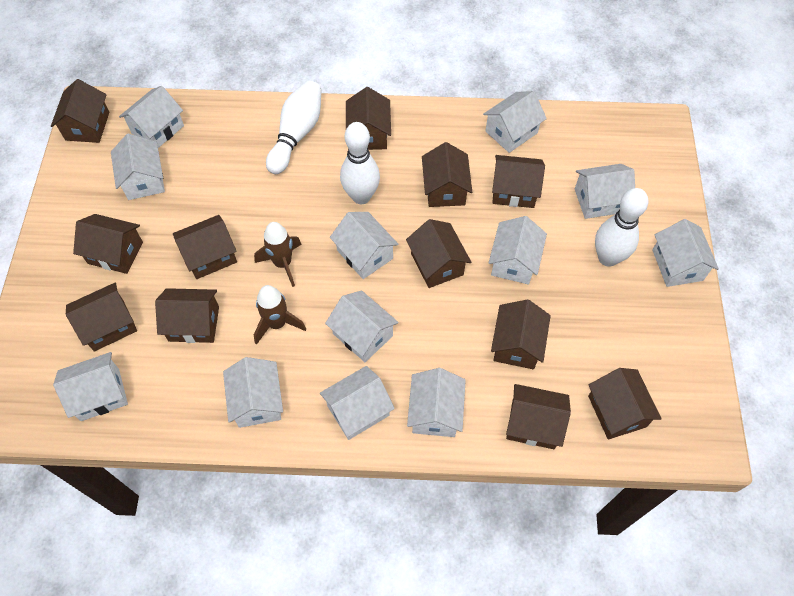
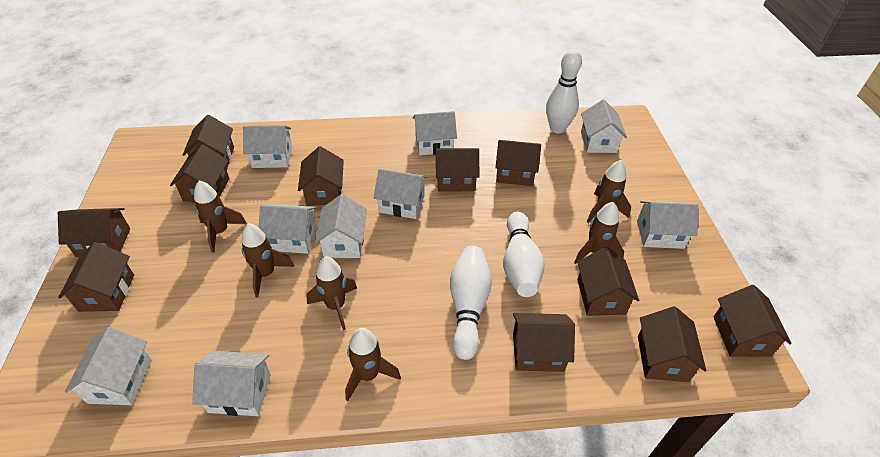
brown house: 12 -> 11
brown rocket: 2 -> 6
white house: 12 -> 9

